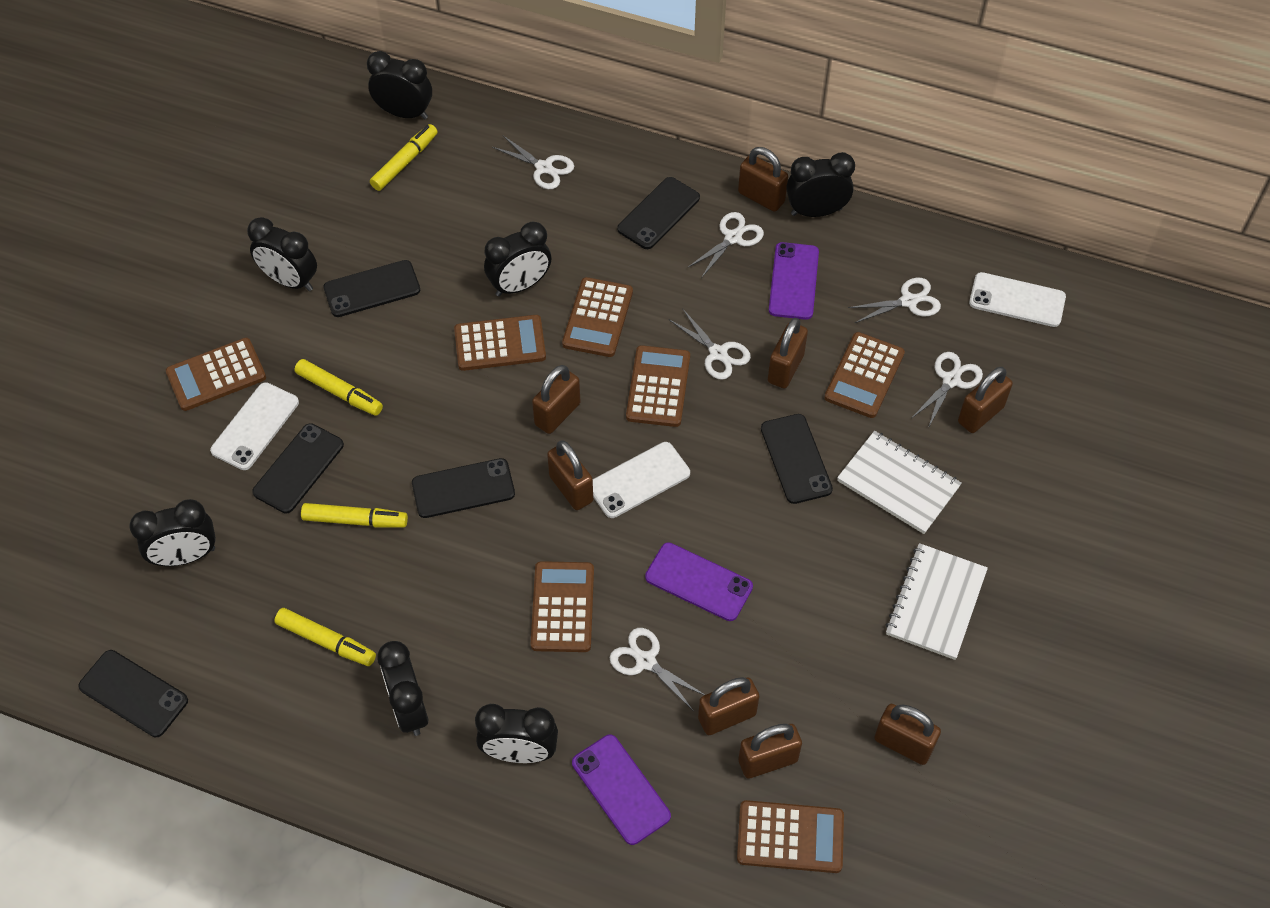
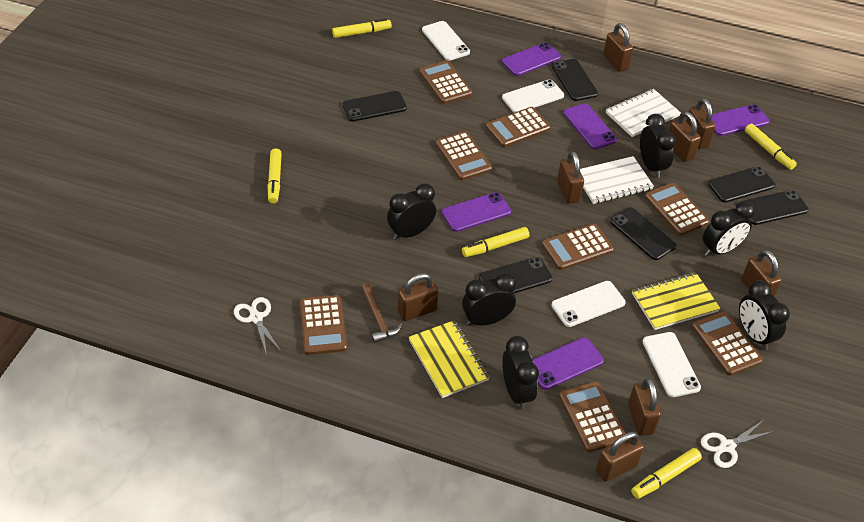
black clock: 7 -> 6
brown calculator: 7 -> 8
brown hammer: 0 -> 1
purple phone: 3 -> 5
white phone: 3 -> 4
white scissors: 6 -> 2
yellow marker: 4 -> 5
yellow notebook: 0 -> 2

